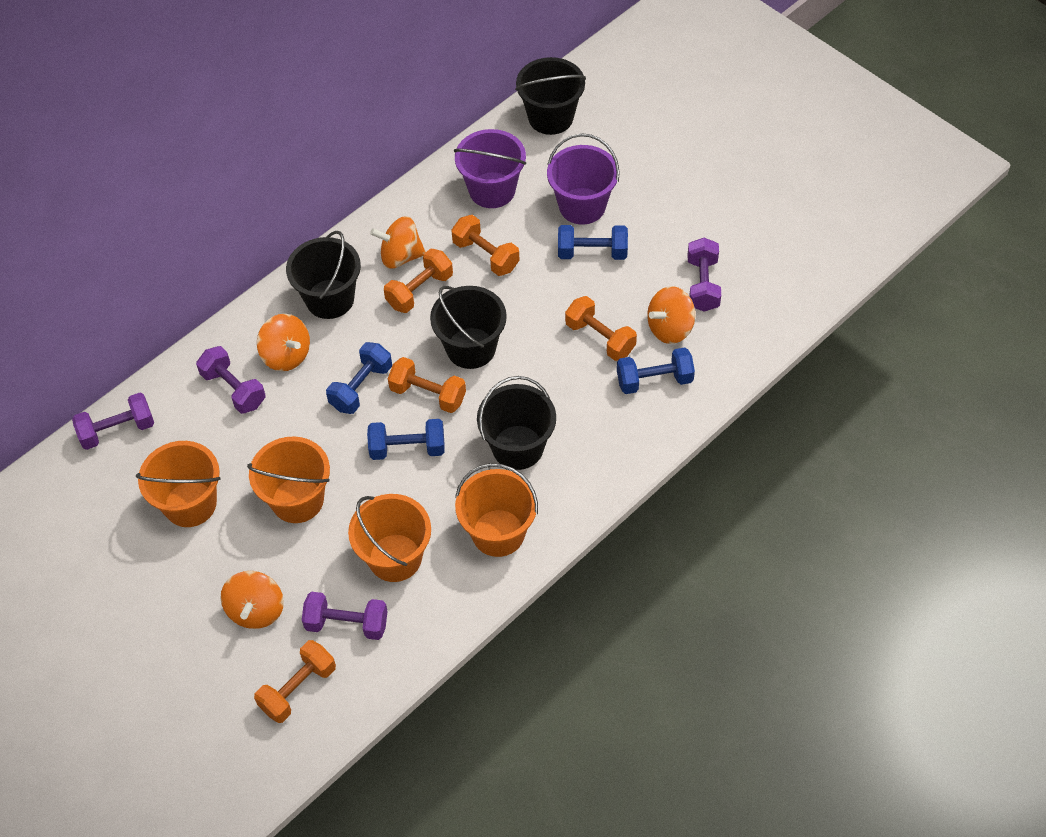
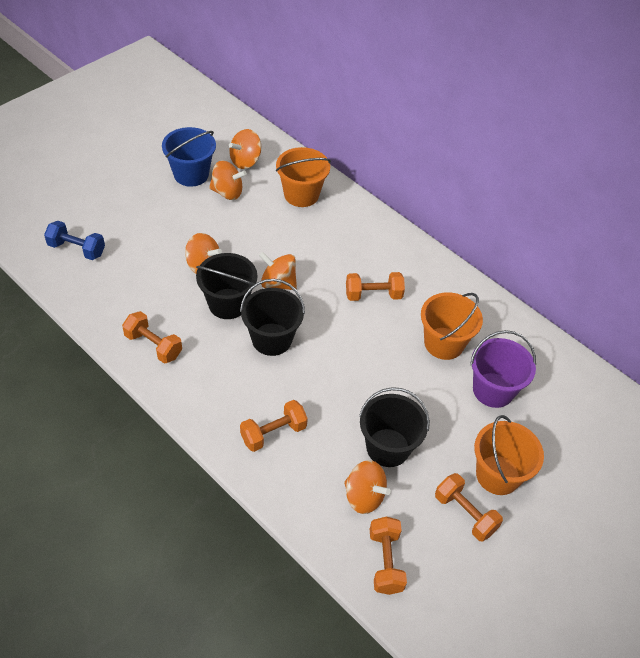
black bucket: 4 -> 3
blue bucket: 0 -> 1
blue dumbbell: 4 -> 1
orange bucket: 4 -> 3
orange spinning top: 4 -> 5
purple bucket: 2 -> 1
purple dumbbell: 4 -> 0

